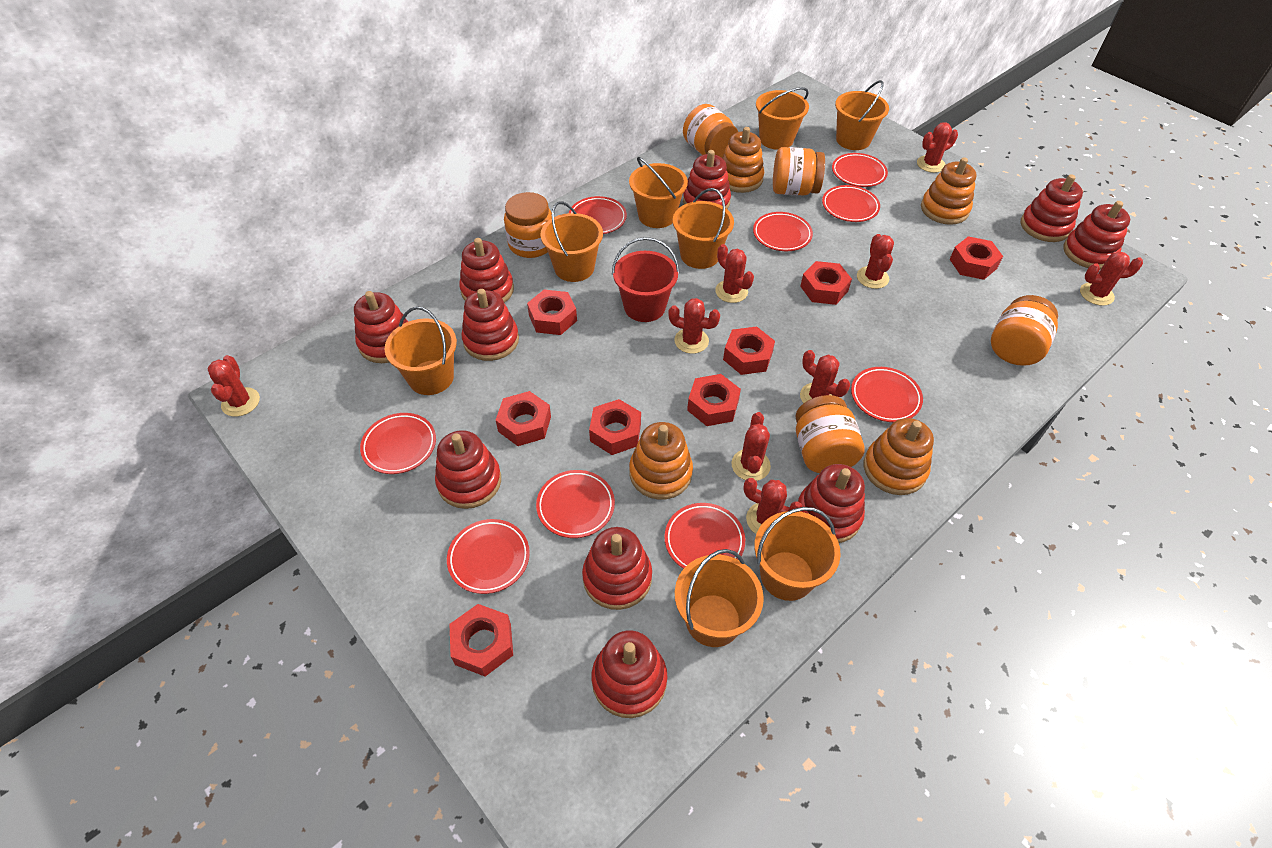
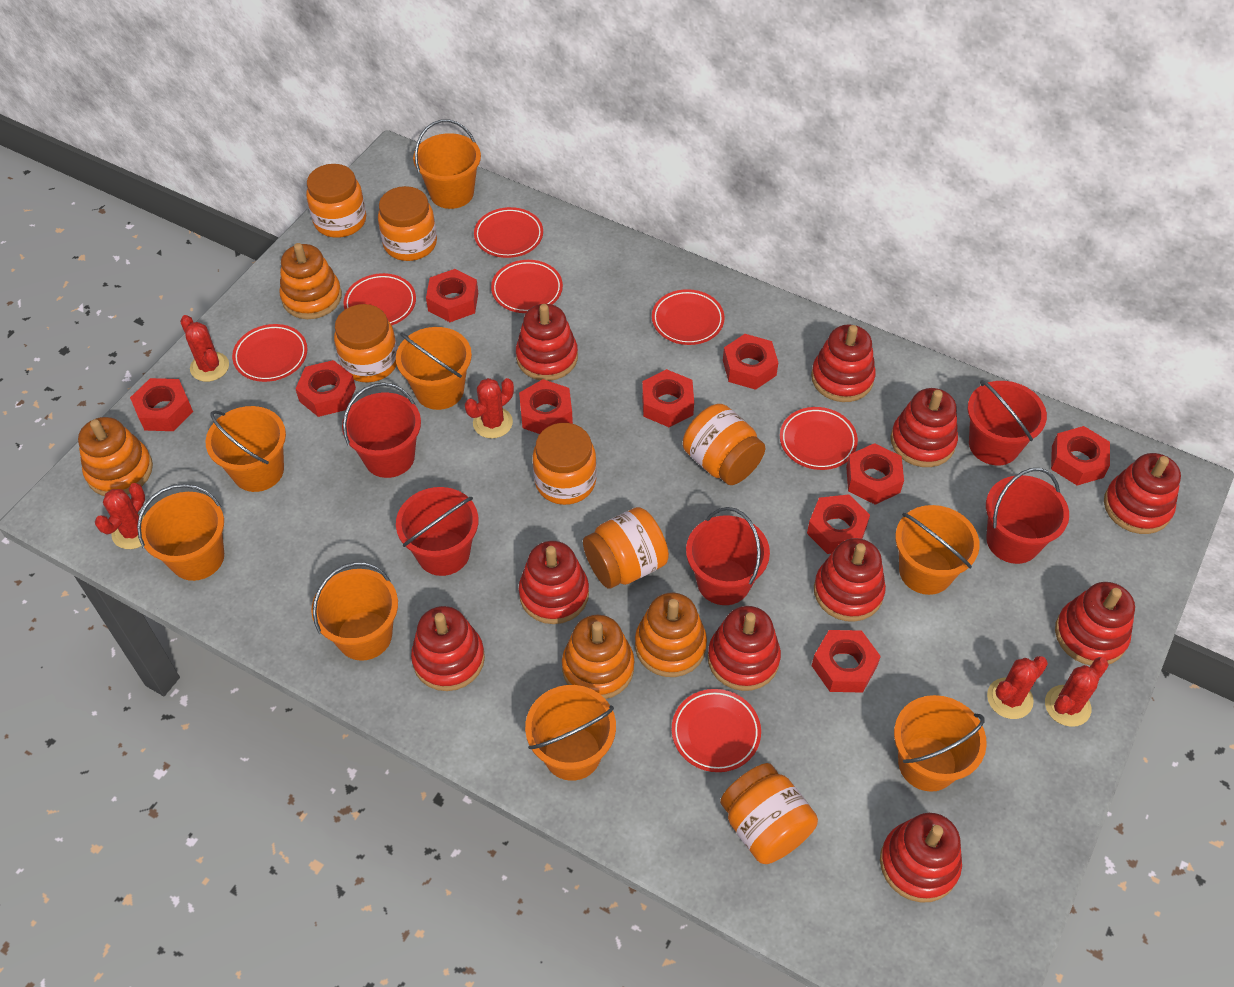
orange jar: 5 -> 7
red bucket: 1 -> 5
red cactus: 9 -> 5
red nut: 8 -> 10
red plate: 9 -> 7

